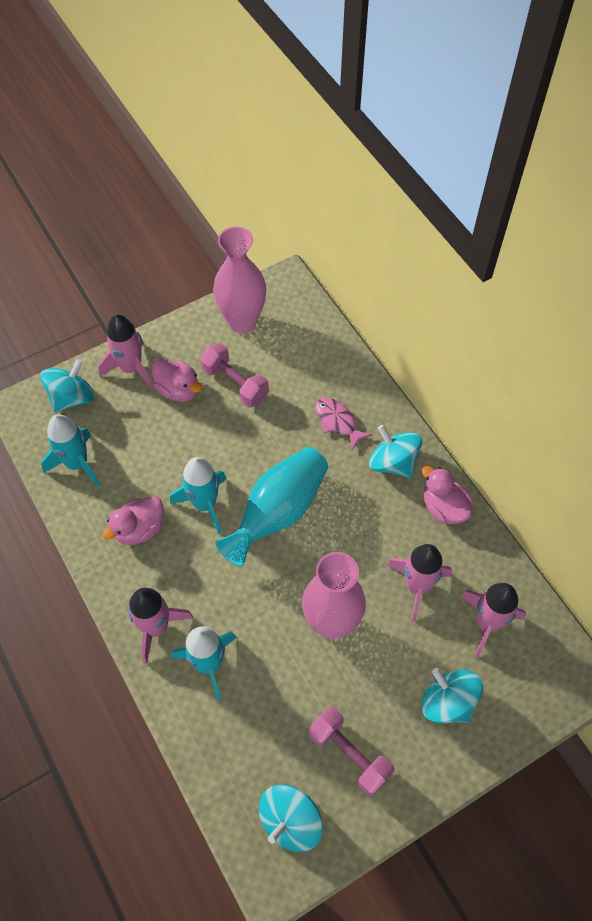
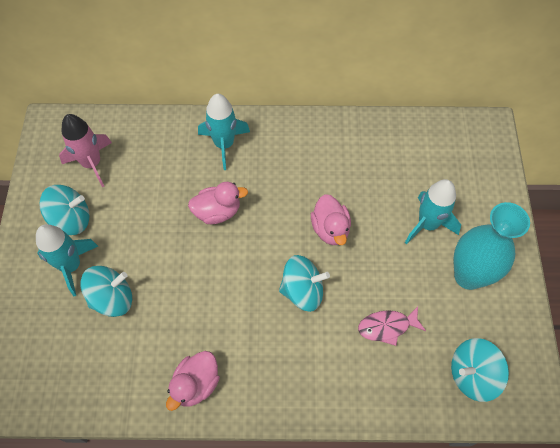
pink dumbbell: 2 -> 0
pink rocket: 4 -> 1
pink vase: 2 -> 0

